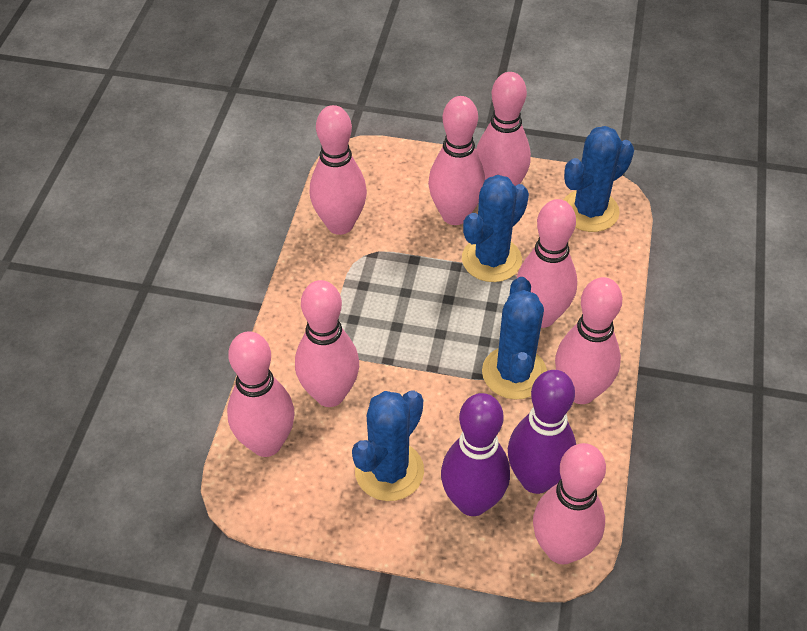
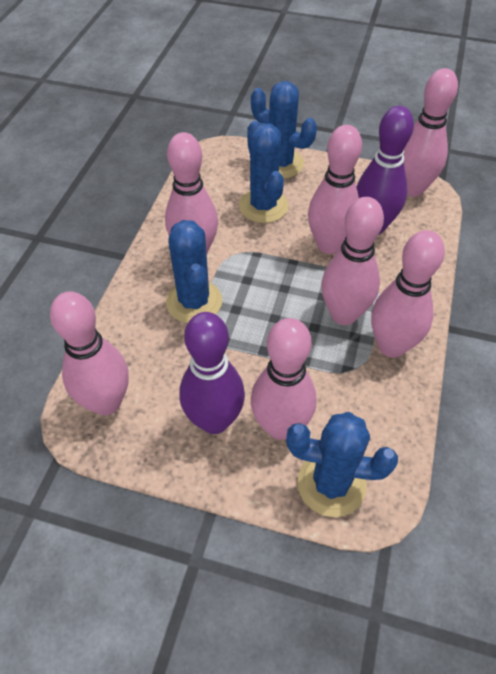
pink bowling pin: 8 -> 7

